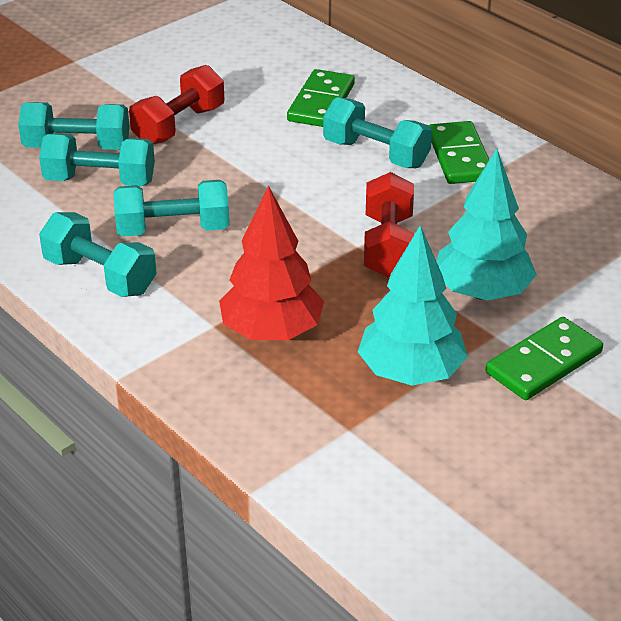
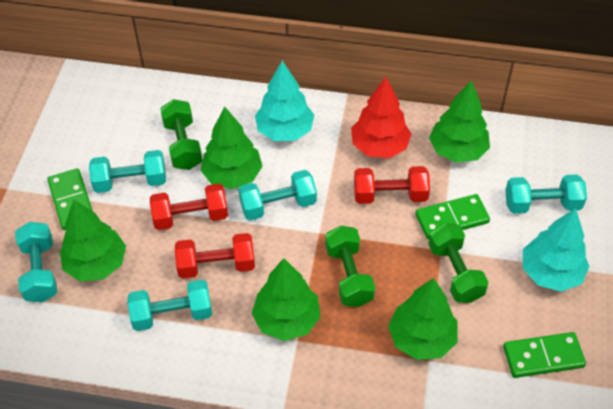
green dumbbell: 0 -> 3
green tree: 0 -> 5
red dumbbell: 2 -> 3

